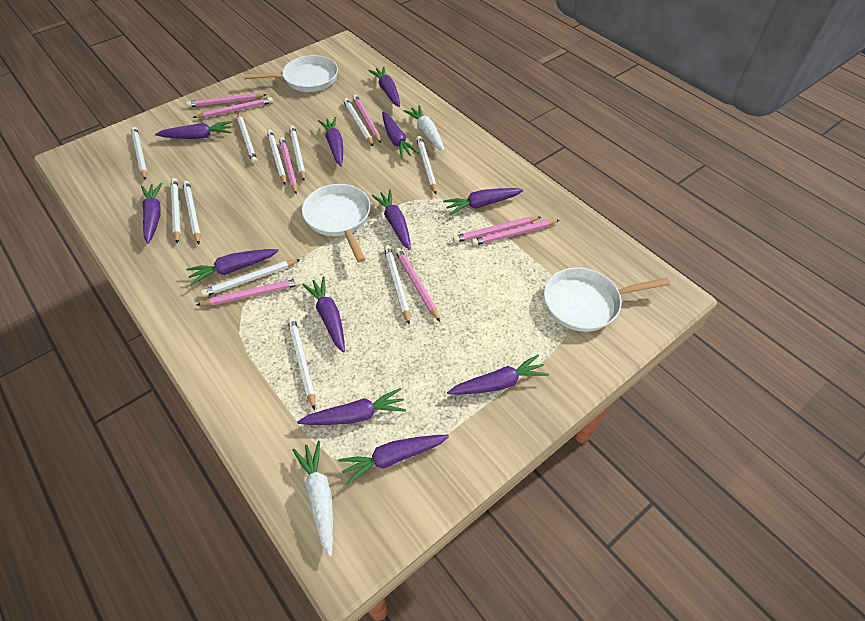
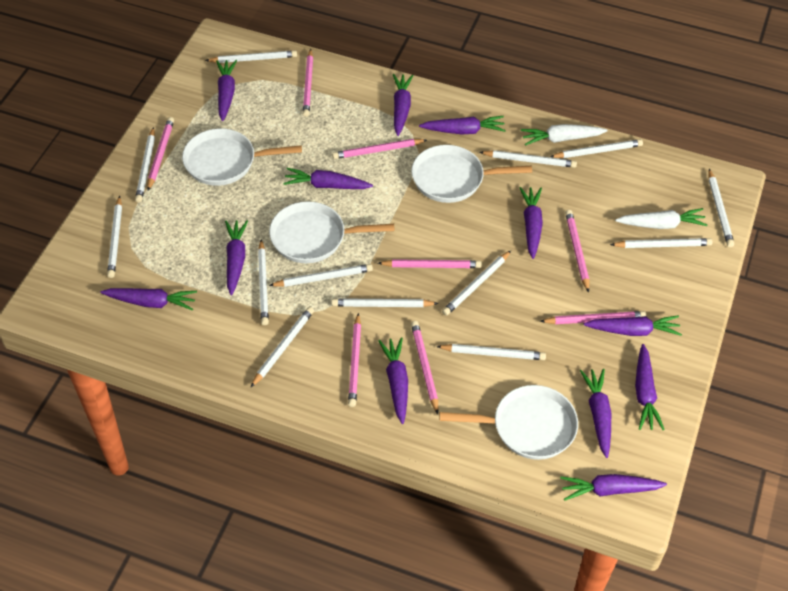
white pan: 3 -> 4
white pencil: 11 -> 13

